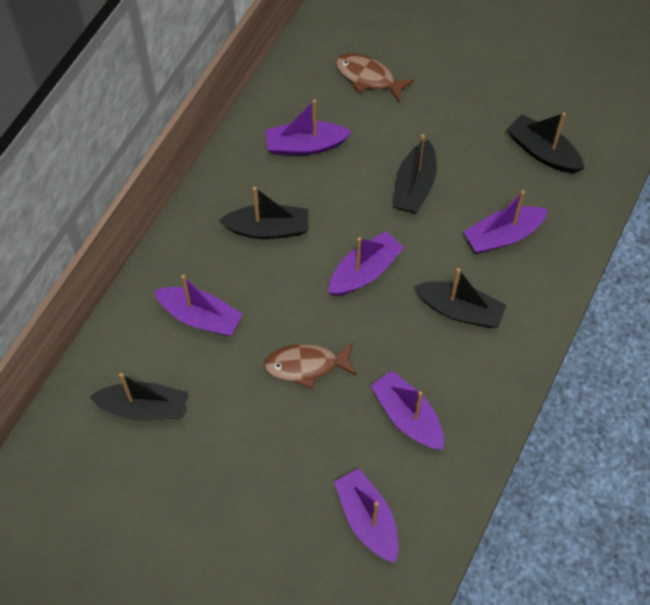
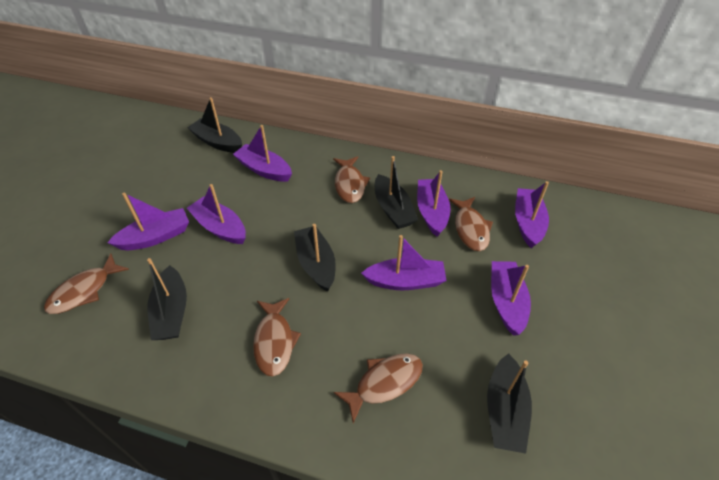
brown fish: 2 -> 5
purple boat: 6 -> 7

